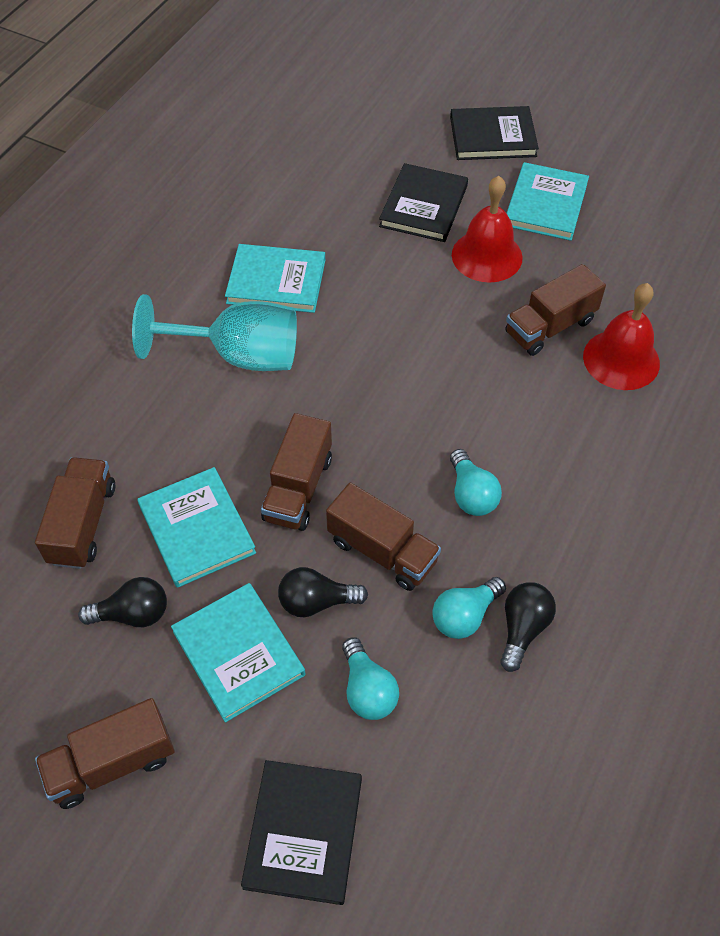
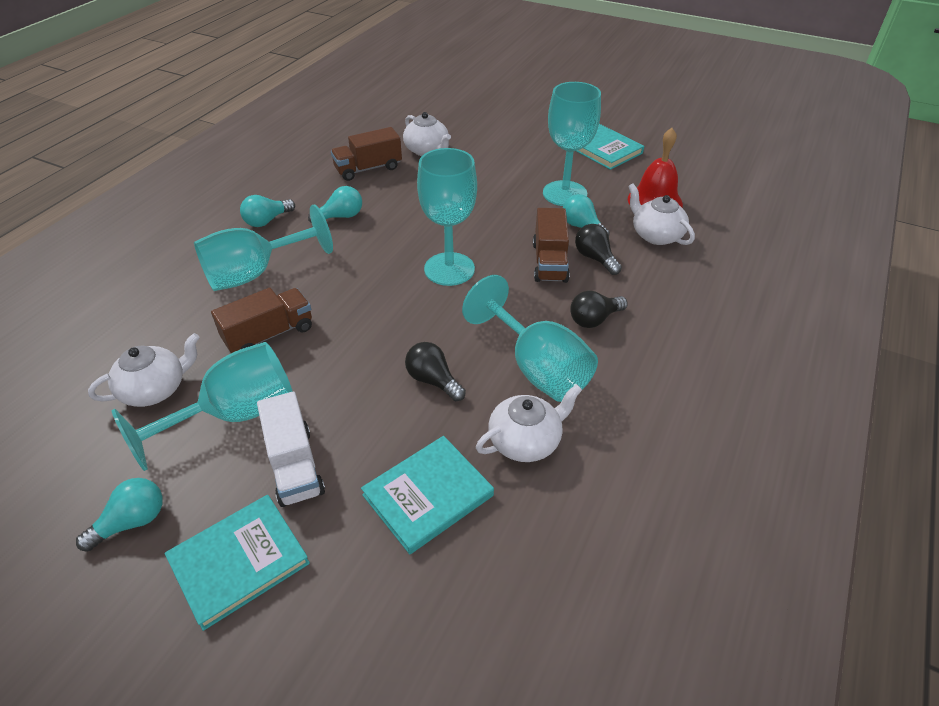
black book: 3 -> 0
brown truck: 5 -> 3
red bell: 2 -> 1
turquoise book: 4 -> 3
turquoise goblet: 1 -> 5
turquoise light bulb: 3 -> 4
white teapot: 0 -> 4
white truck: 0 -> 1

